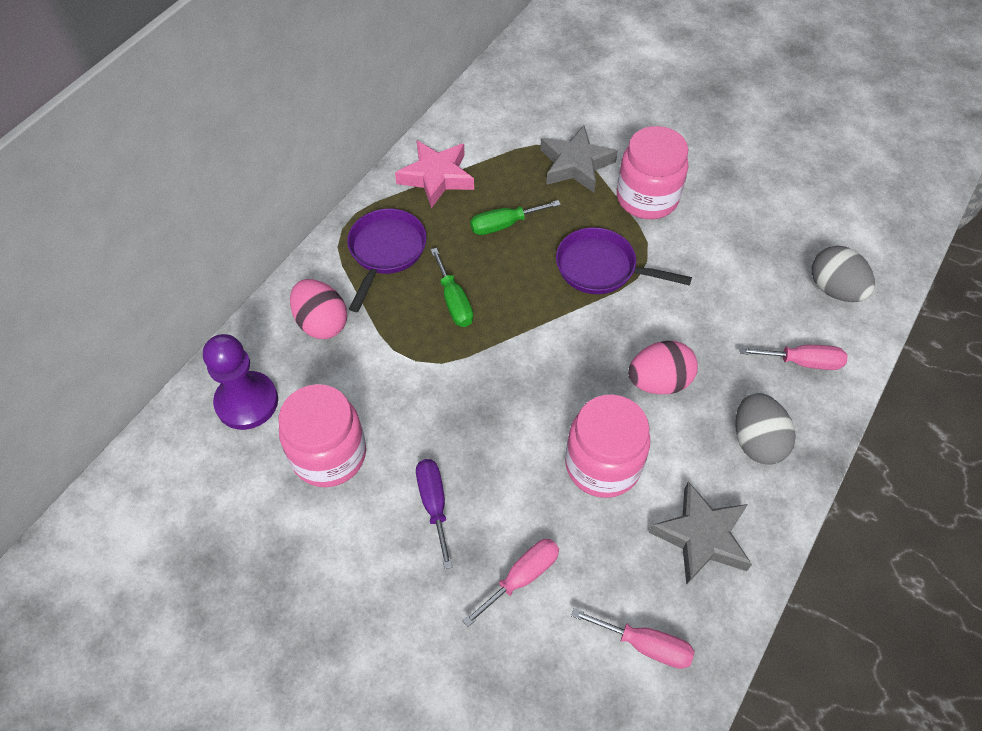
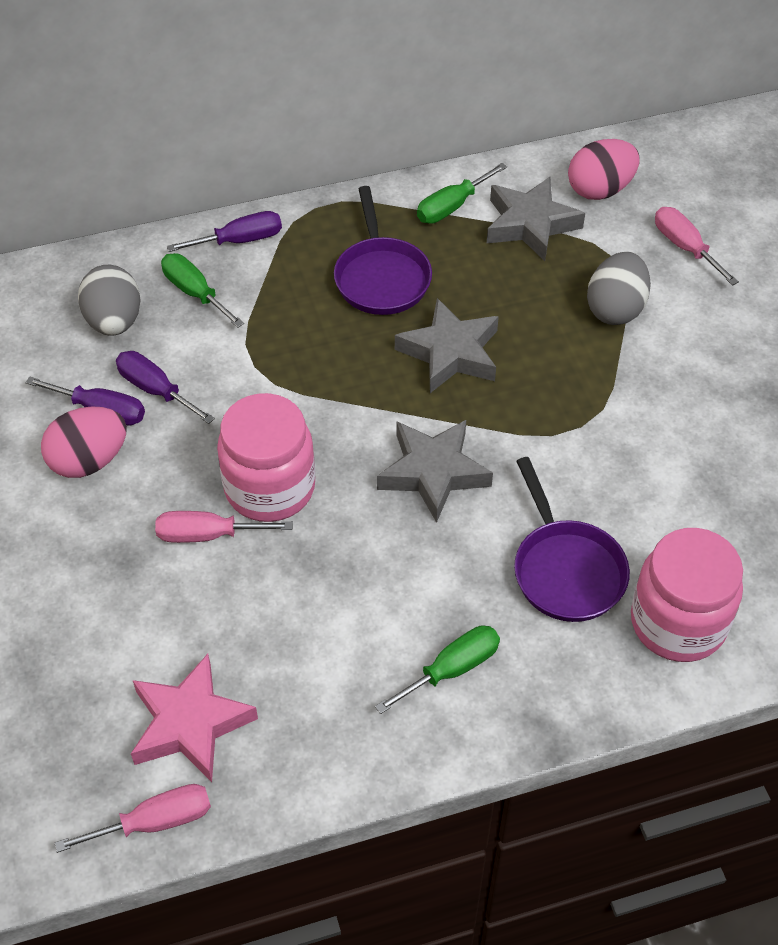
green screwdriver: 2 -> 3
grey star: 2 -> 3
pink jar: 3 -> 2
purple pawn: 1 -> 0
purple screwdriver: 1 -> 3

